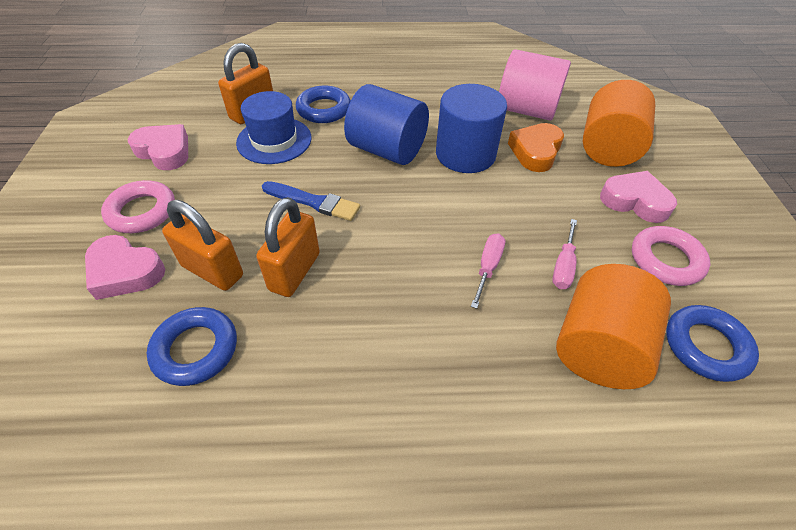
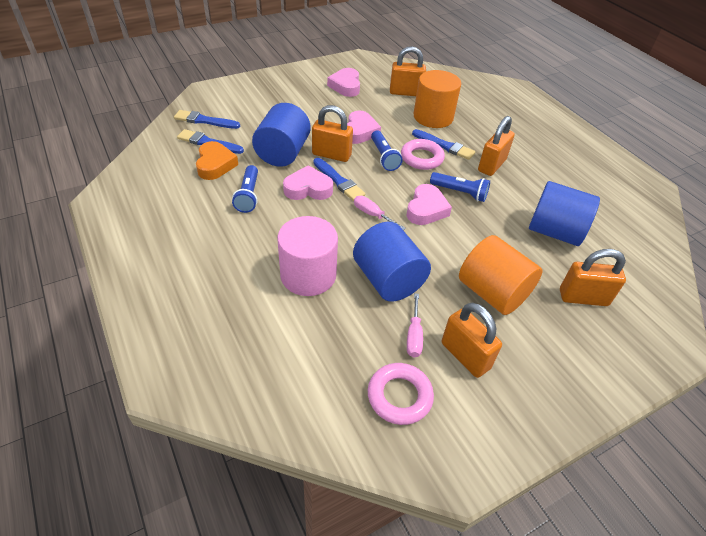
blue brush: 1 -> 4
blue cylinder: 2 -> 3
blue flashlight: 0 -> 3
blue hat: 1 -> 0
blue ring: 3 -> 0
orange padlock: 3 -> 5
pink heart: 3 -> 4

